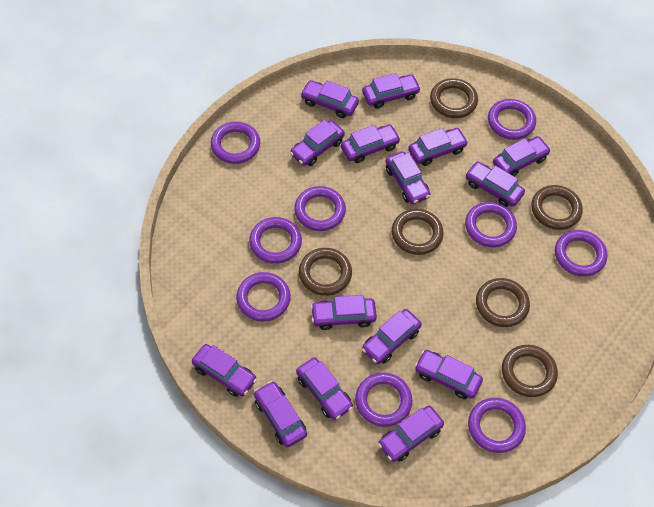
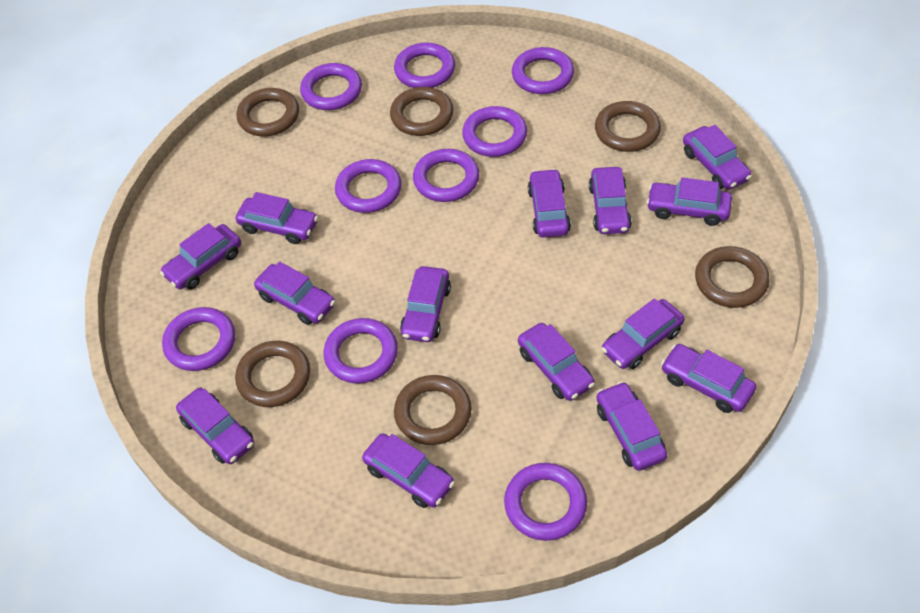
purple car: 15 -> 14

